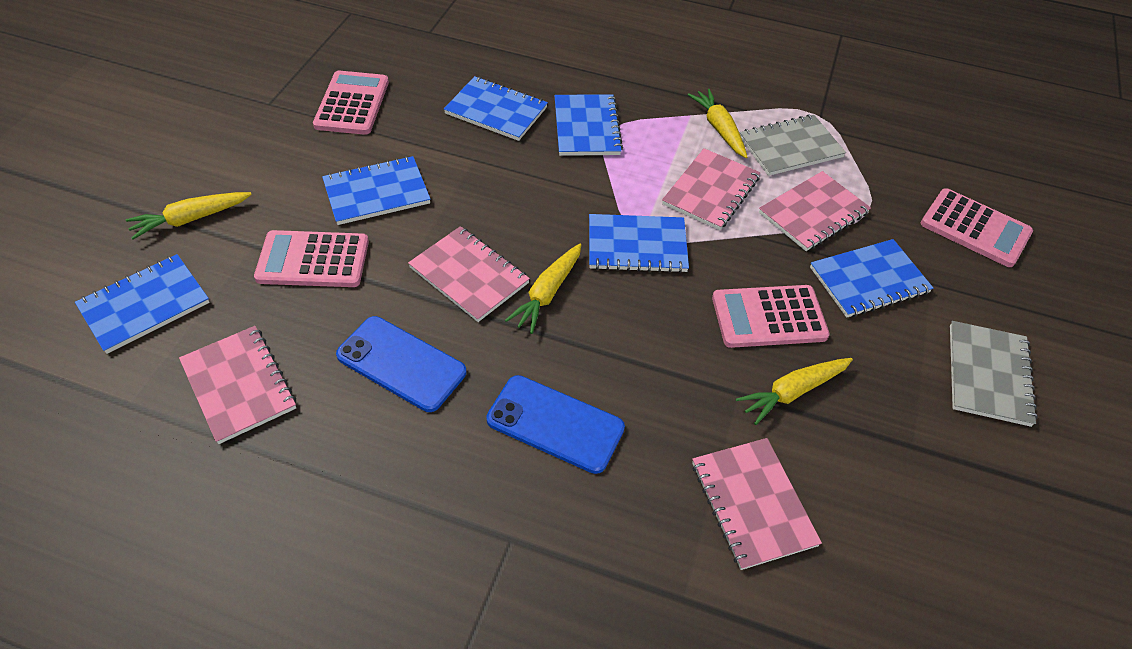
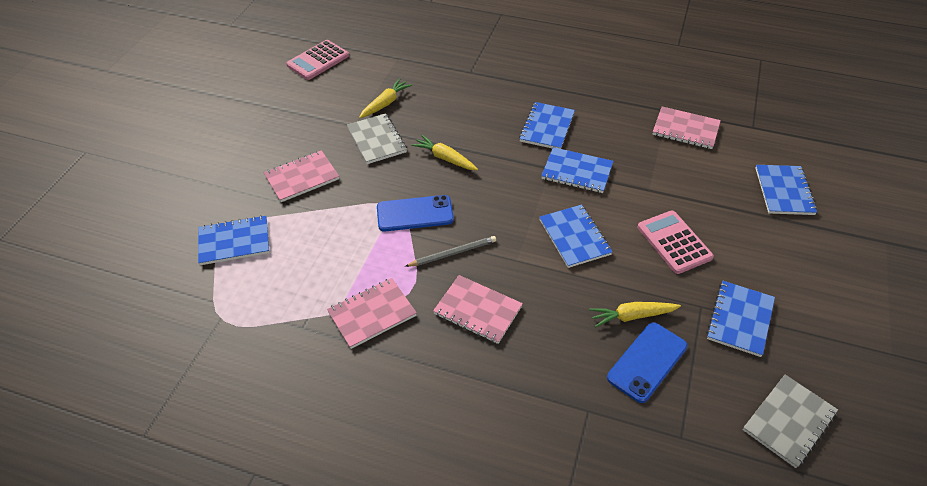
grey pencil: 0 -> 1
pink calculator: 4 -> 2
pink notebook: 5 -> 4
yellow carrot: 4 -> 3

